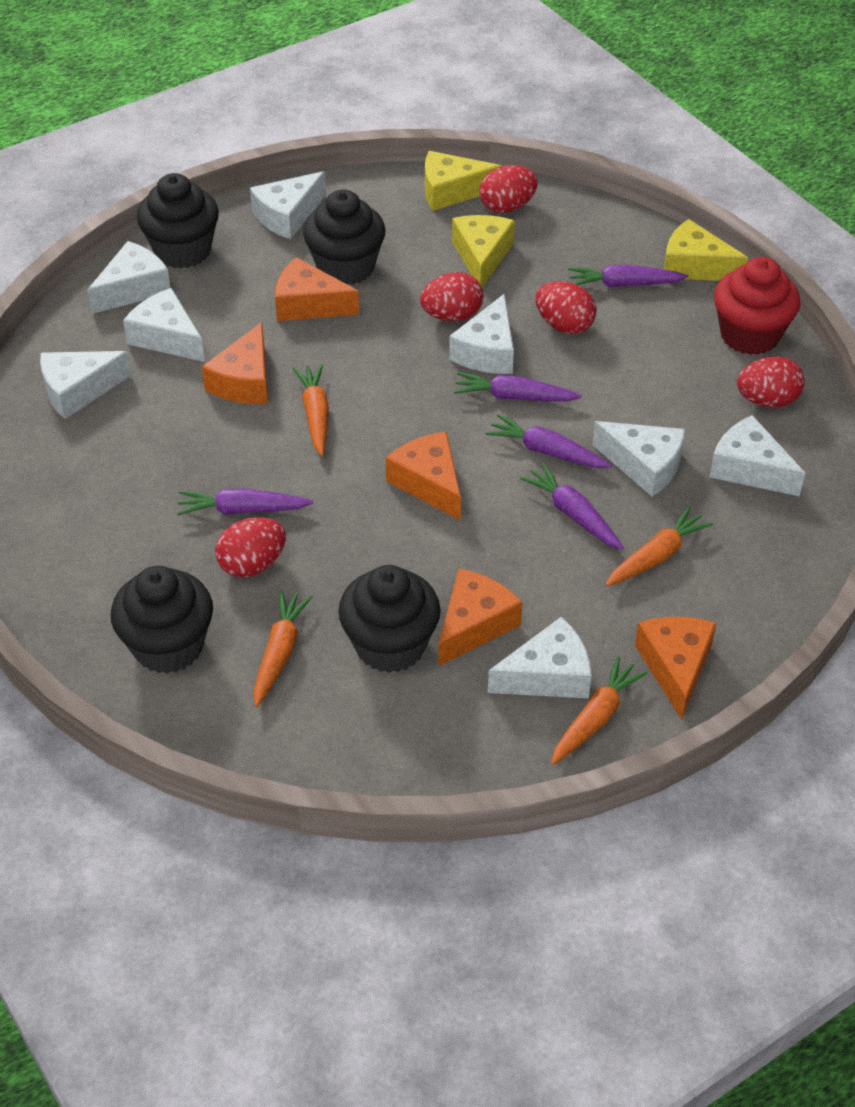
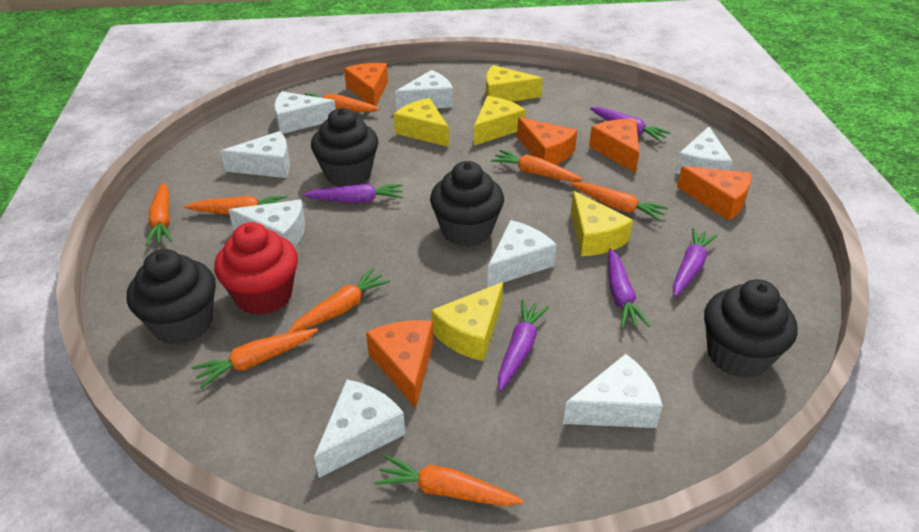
orange carrot: 4 -> 8
red egg: 5 -> 0
yellow cheese: 3 -> 5

